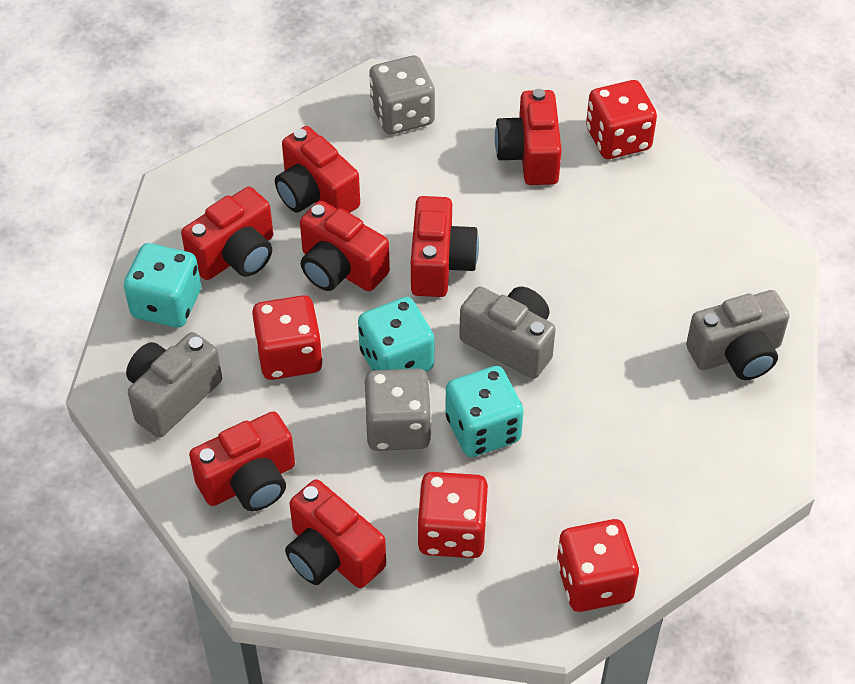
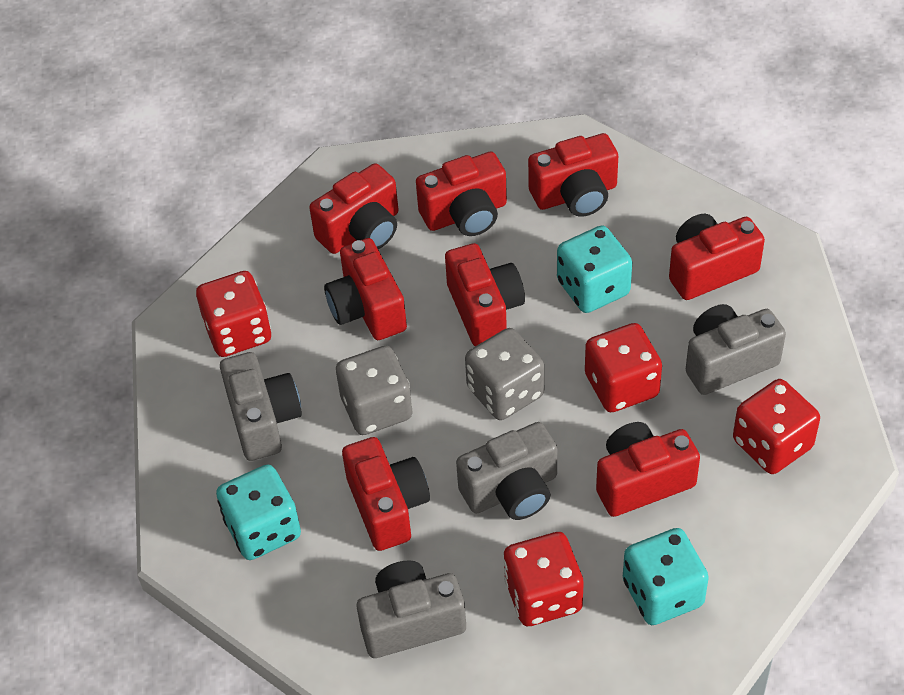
grey camera: 3 -> 4
red camera: 7 -> 8

